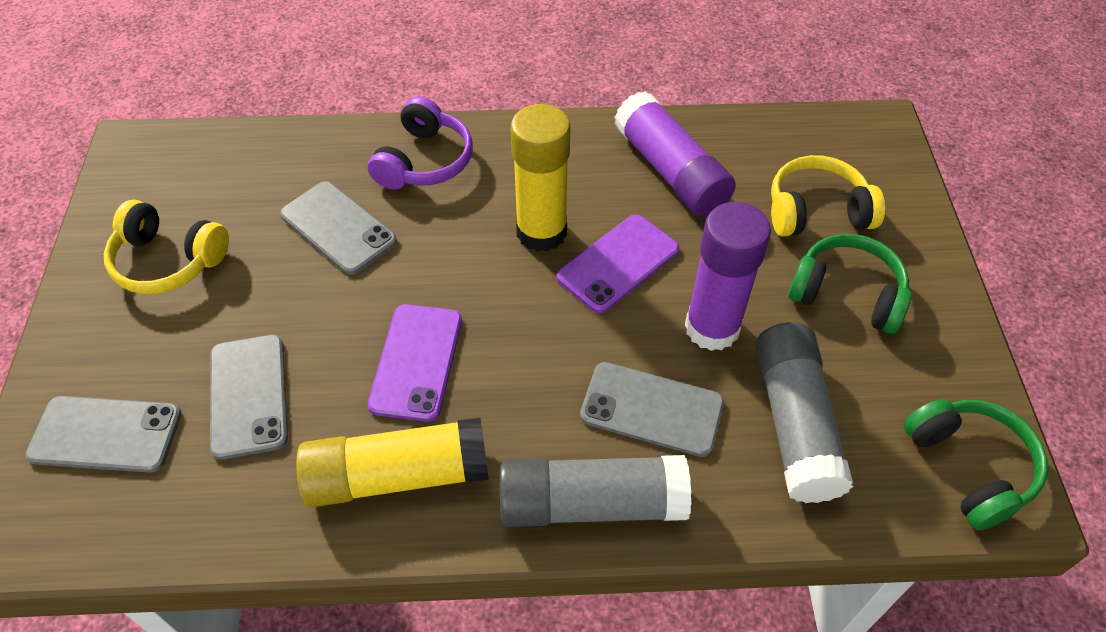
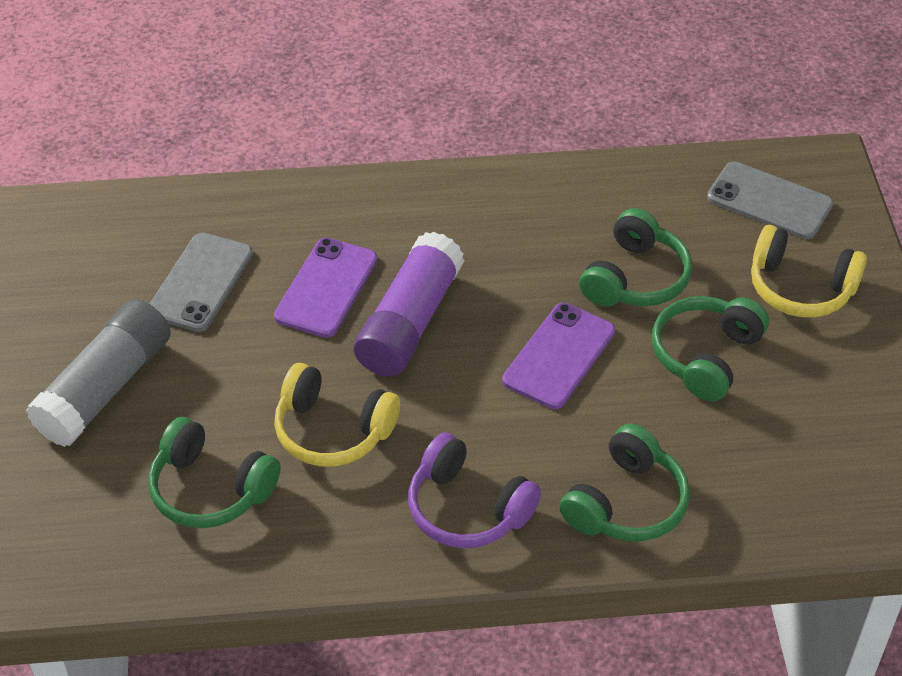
green headphones: 2 -> 4
grey glue stick: 2 -> 1
grey phone: 4 -> 2
purple glue stick: 2 -> 1
yellow glue stick: 2 -> 0

